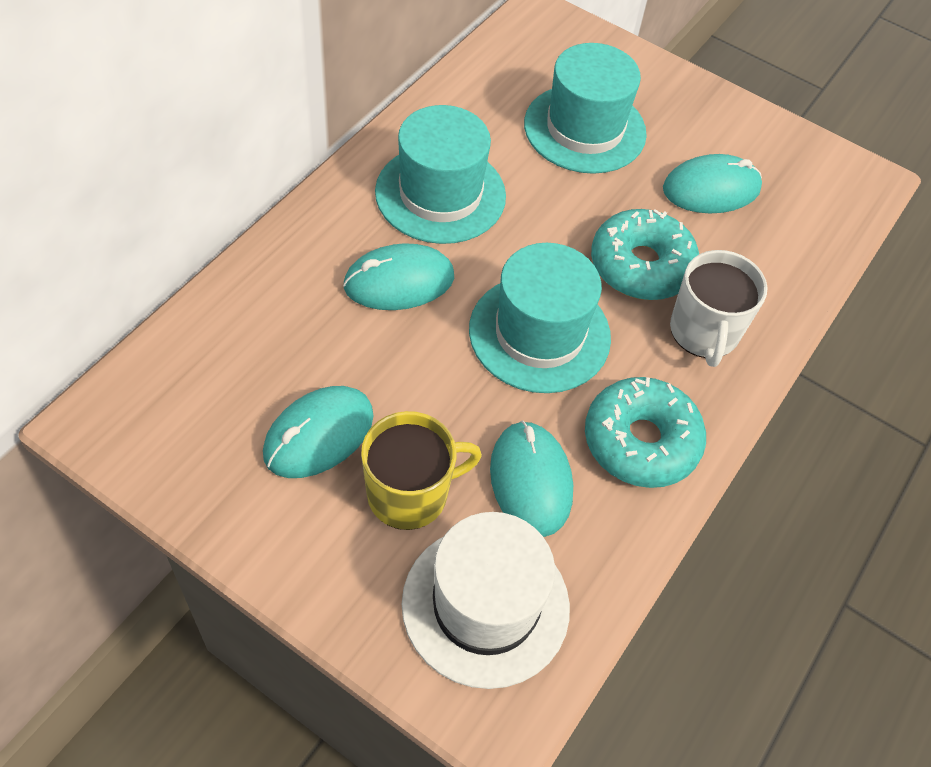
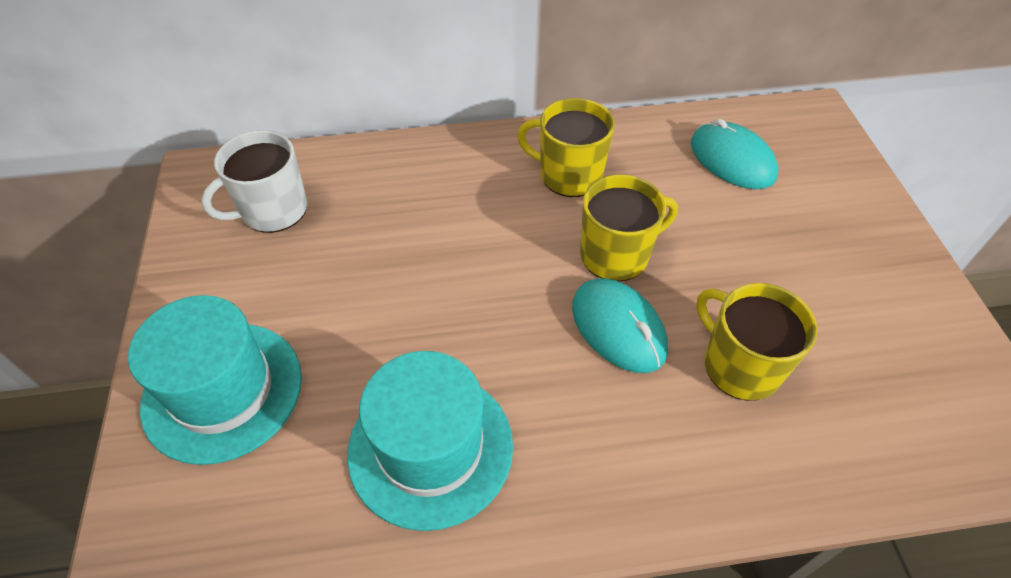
turquoise donut: 2 -> 0
turquoise hat: 3 -> 2
turquoise mouse: 4 -> 2
white hat: 1 -> 0
yellow mug: 1 -> 3

